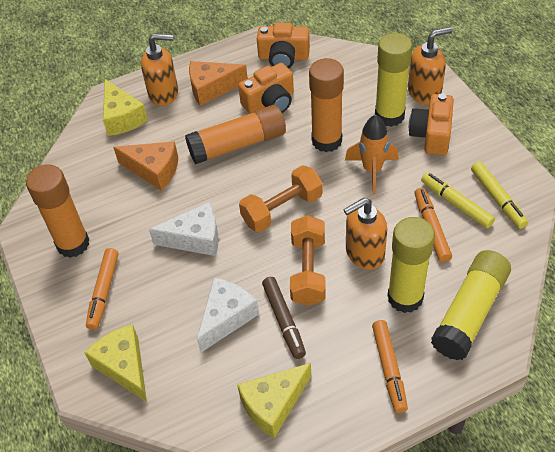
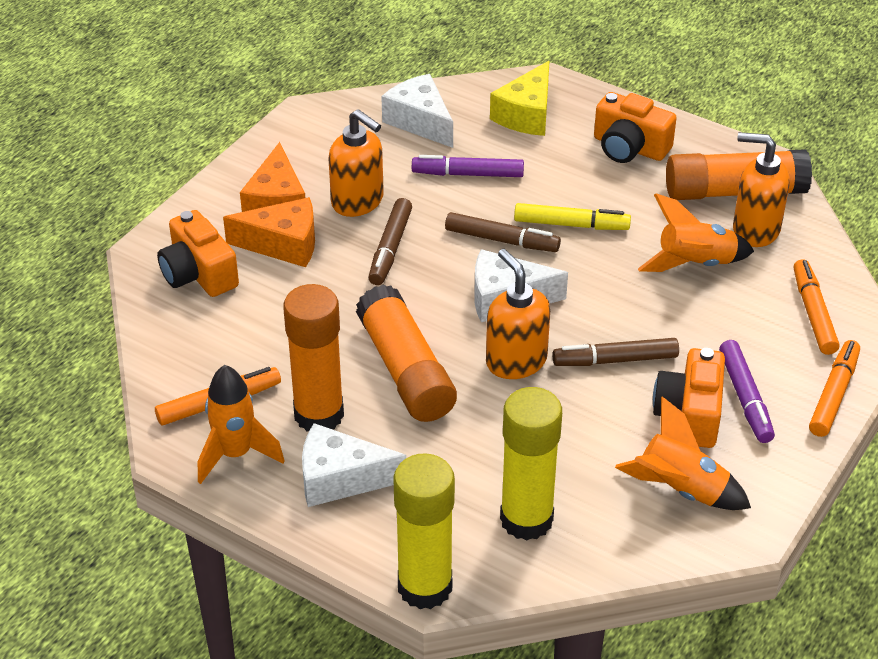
brown marker: 1 -> 3
orange dumbbell: 2 -> 0
orange rocket: 1 -> 3
purple marker: 0 -> 2
white cheese: 2 -> 3
yellow cheese: 3 -> 1
yellow glue stick: 3 -> 2
yellow marker: 2 -> 1

